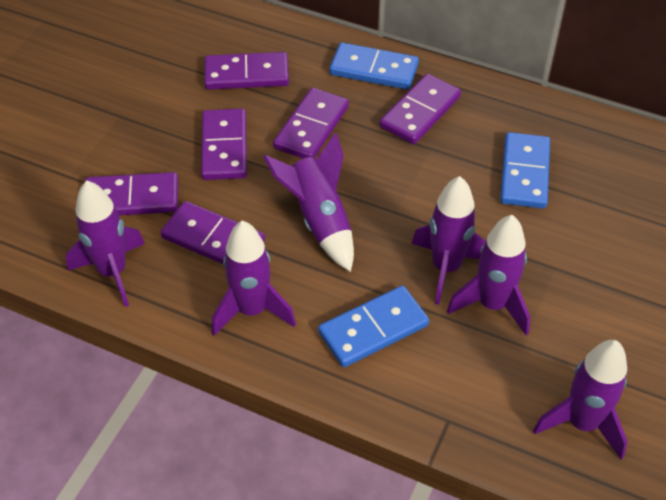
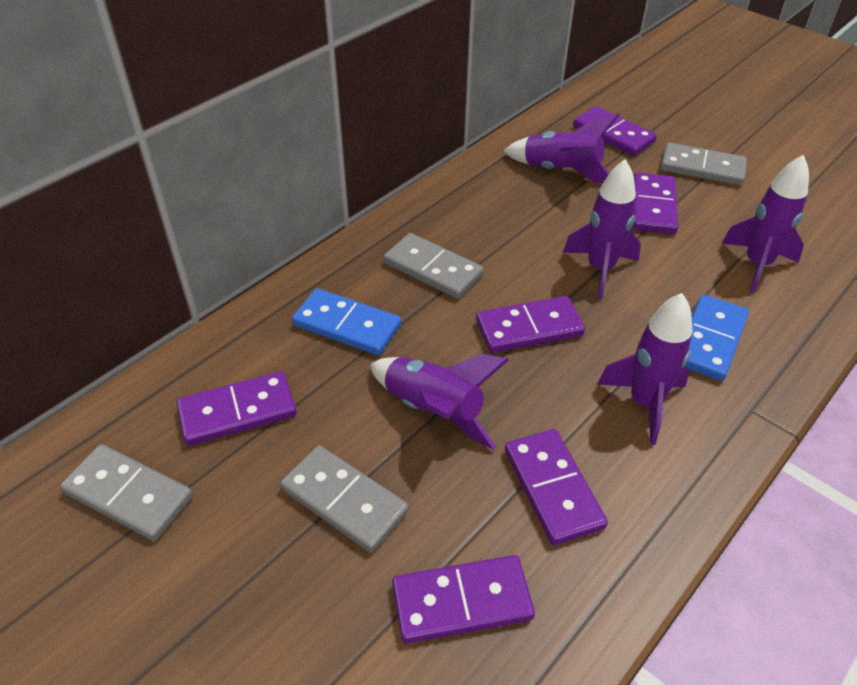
blue domino: 3 -> 2
grey domino: 0 -> 4
purple rocket: 6 -> 5

